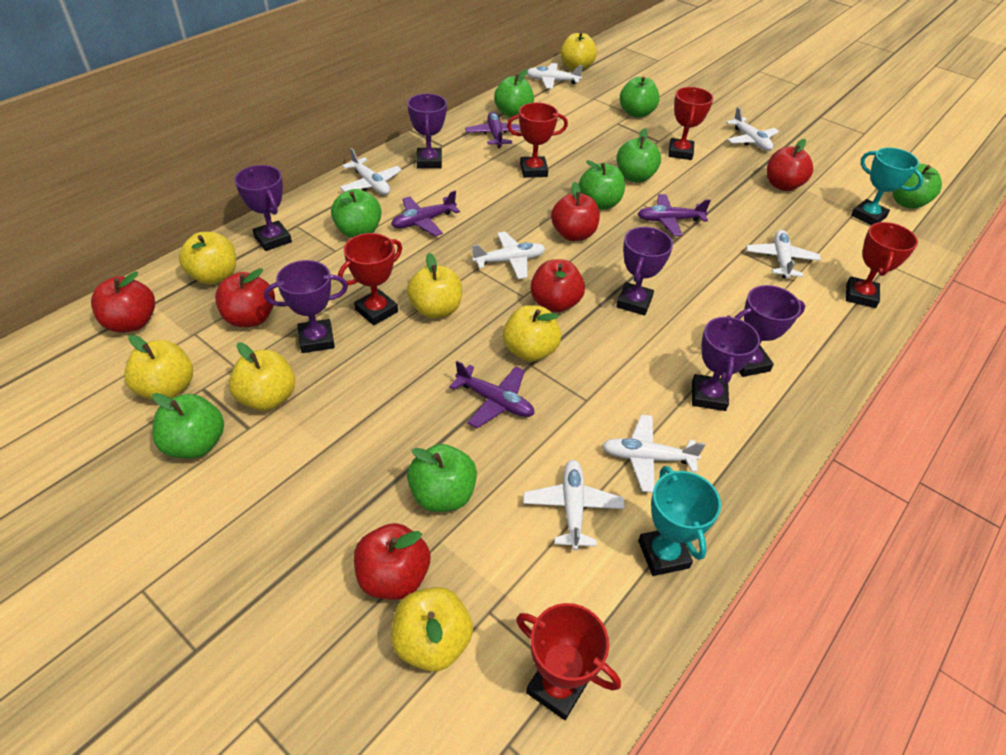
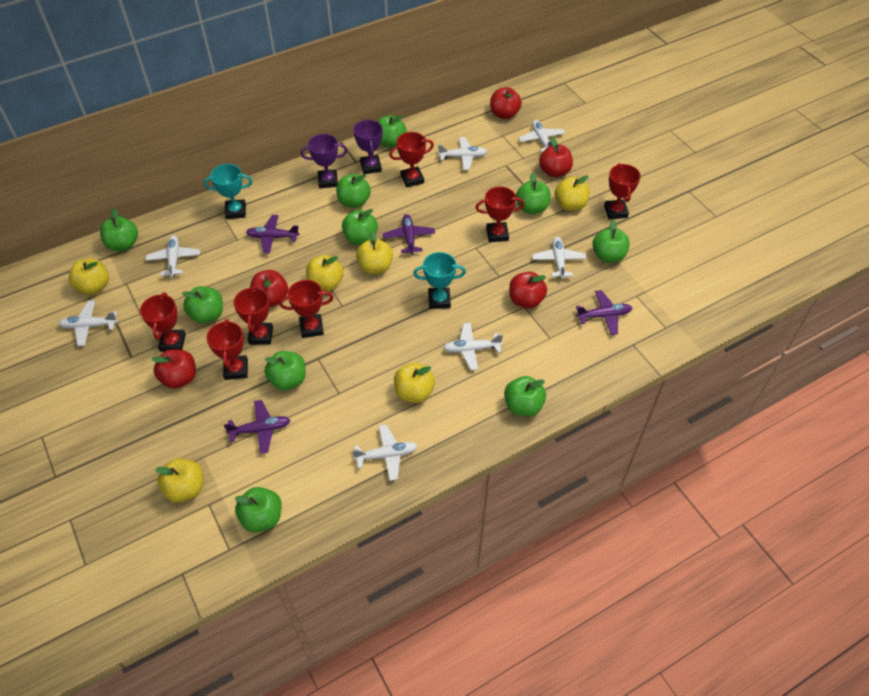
green apple: 8 -> 10
purple trophy: 6 -> 2
red apple: 6 -> 5
red trophy: 5 -> 7
yellow apple: 7 -> 6

